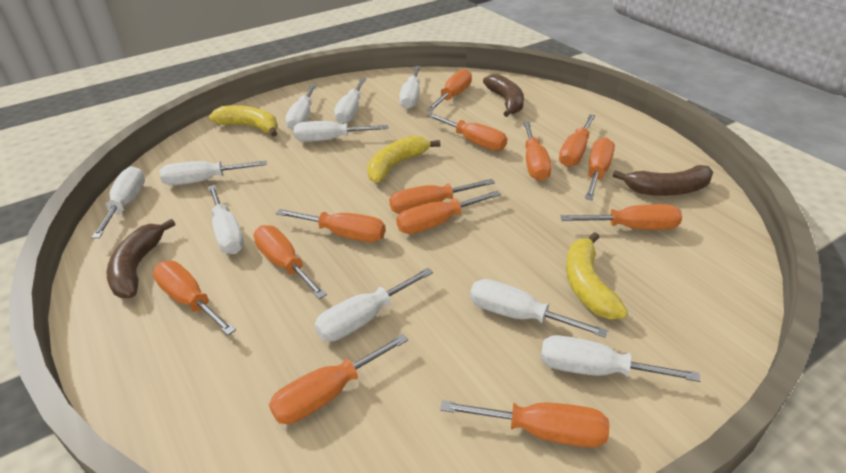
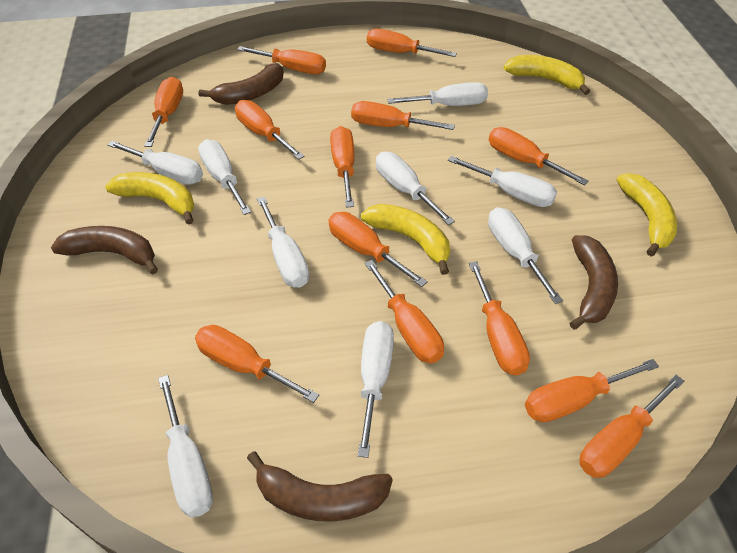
brown banana: 3 -> 4
white screwdriver: 10 -> 9
yellow banana: 3 -> 4

